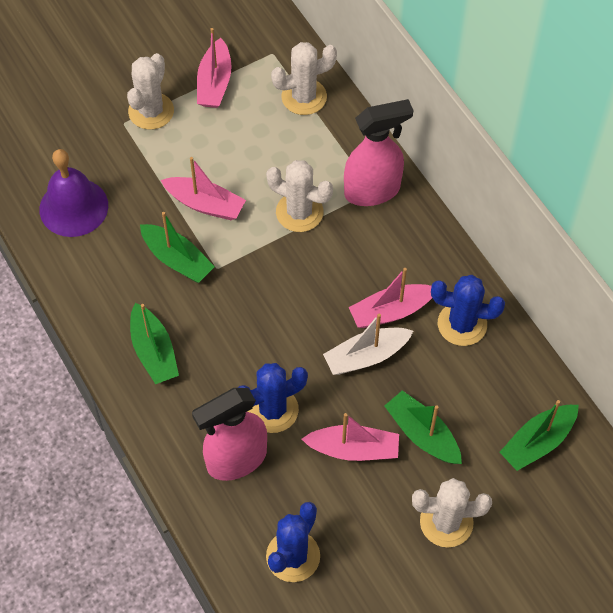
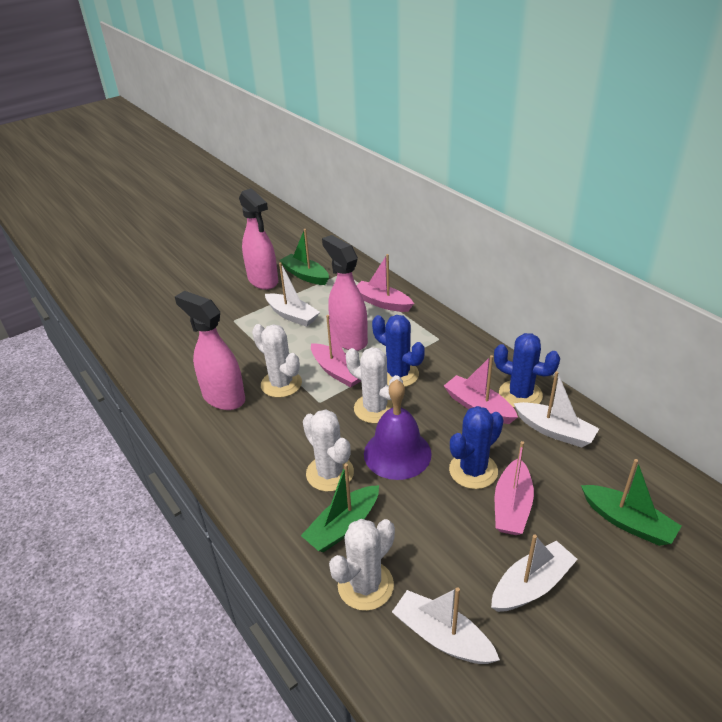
green boat: 4 -> 3
pink spray bottle: 2 -> 3
white boat: 1 -> 4

